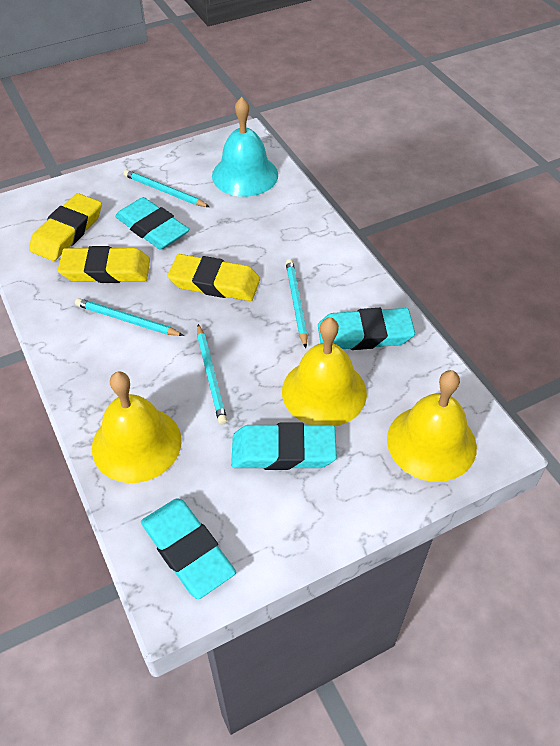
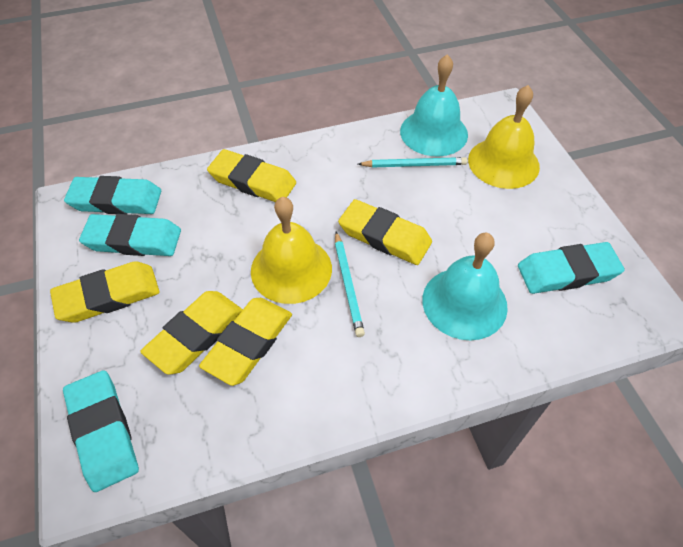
turquoise bell: 1 -> 2
turquoise pencil: 4 -> 2
yellow bell: 3 -> 2
yellow eraser: 3 -> 5

